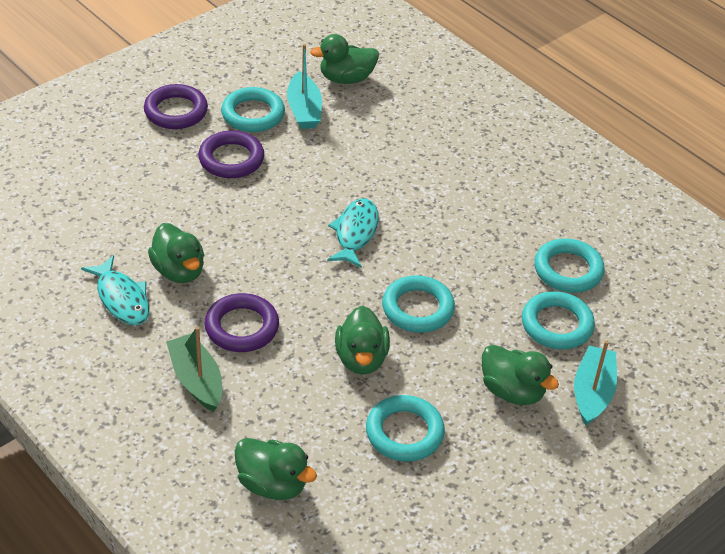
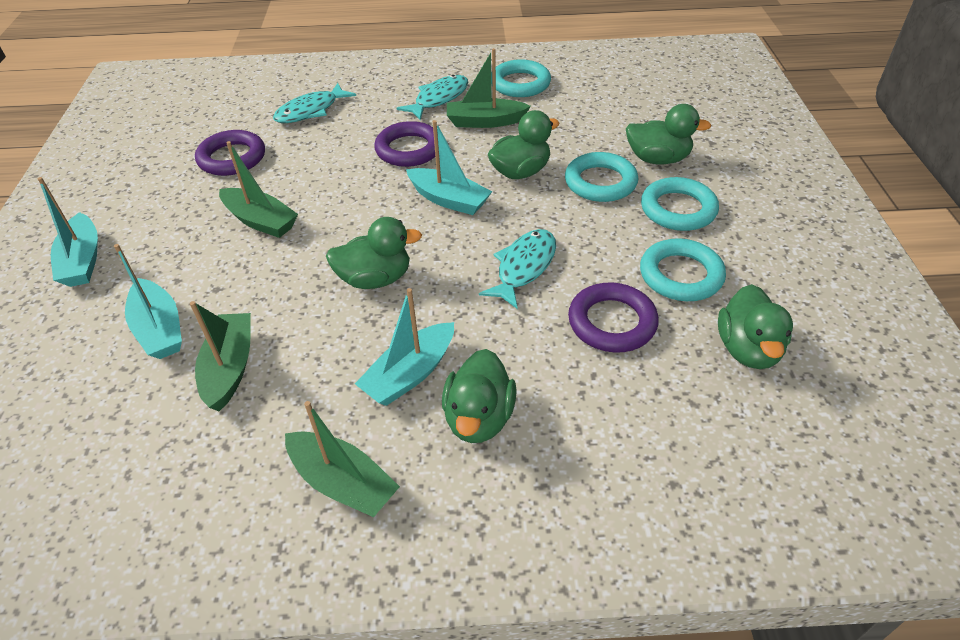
green boat: 1 -> 4
turquoise boat: 2 -> 4
turquoise fish: 2 -> 3
turquoise ring: 5 -> 4

